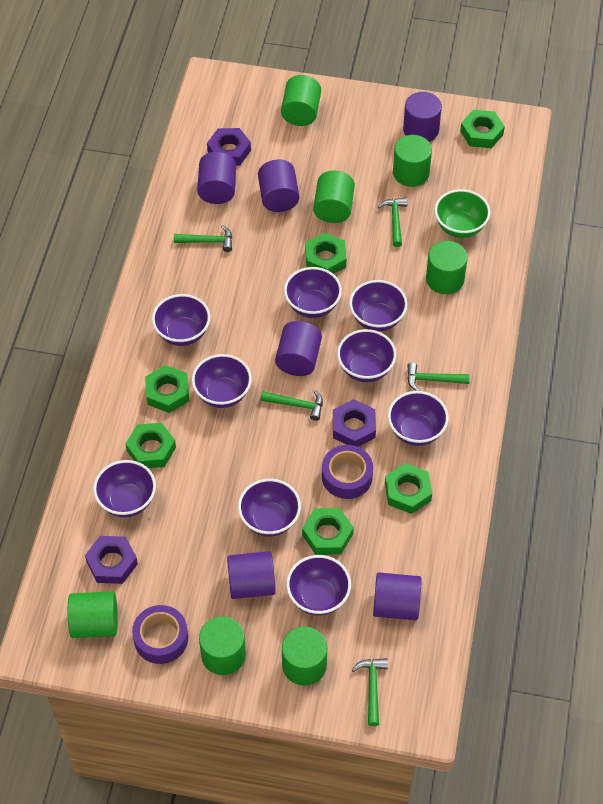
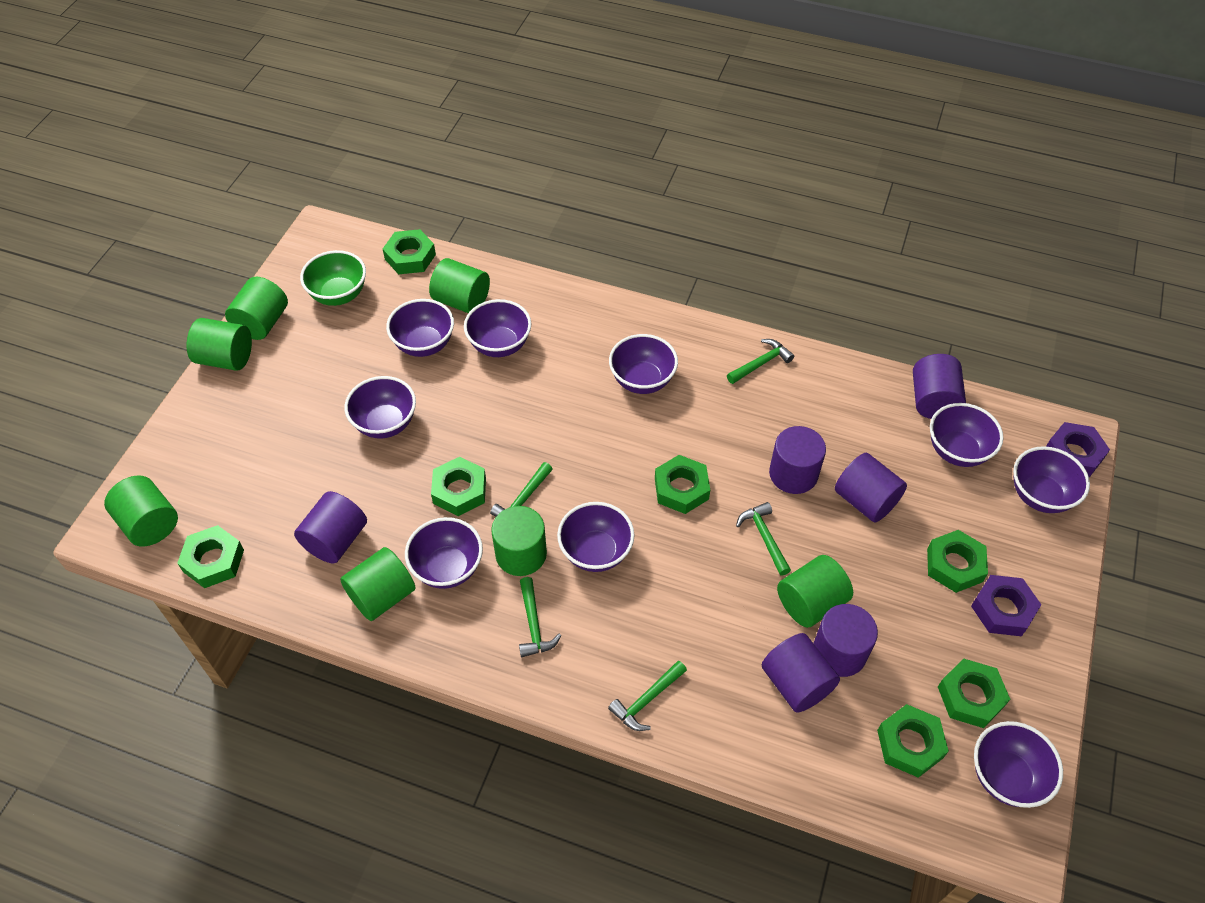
green nut: 6 -> 7
purple nut: 3 -> 2
purple tape: 2 -> 0

